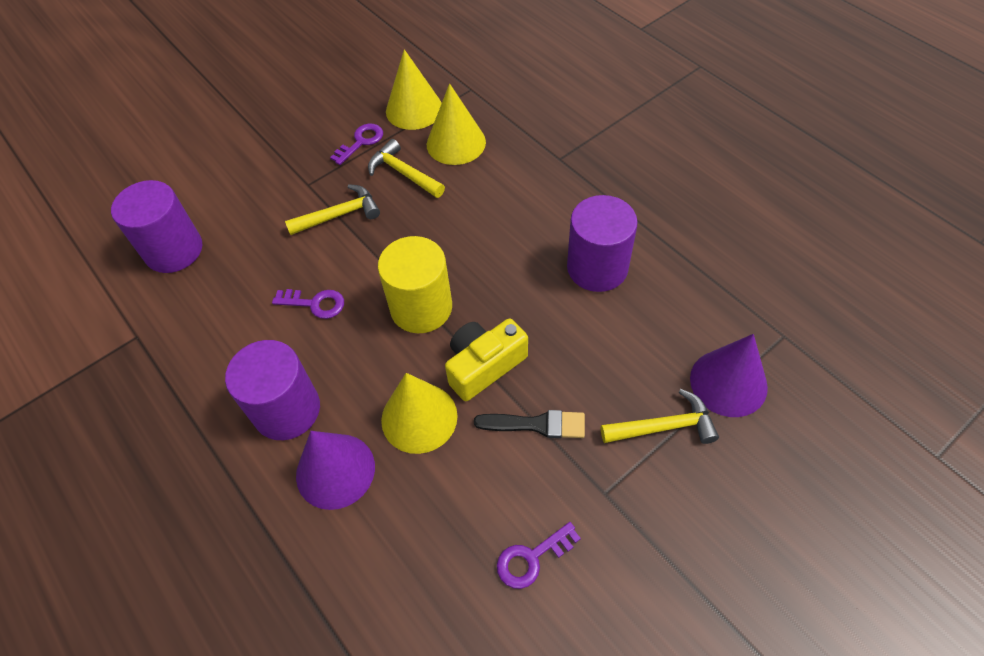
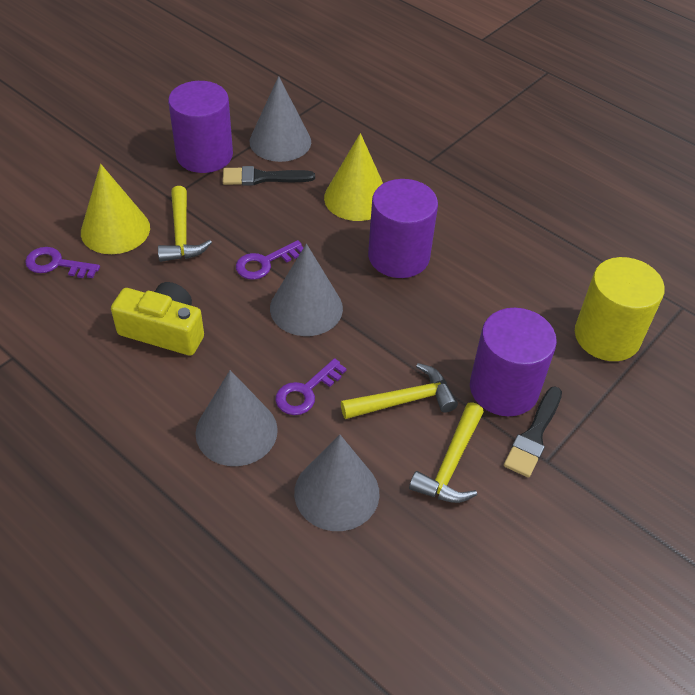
black brush: 1 -> 2
grey cone: 0 -> 4
purple cone: 2 -> 0
yellow cone: 3 -> 2

